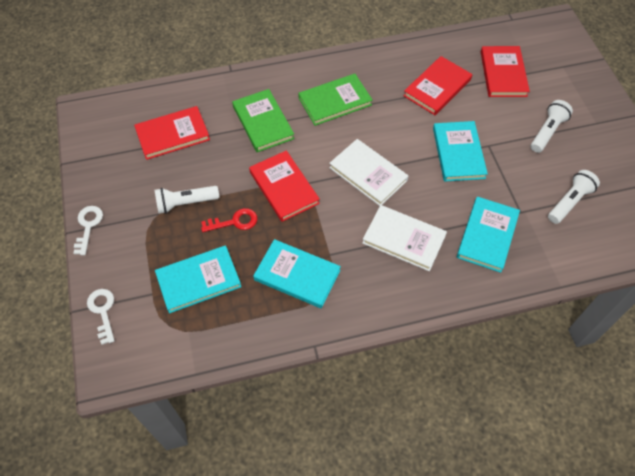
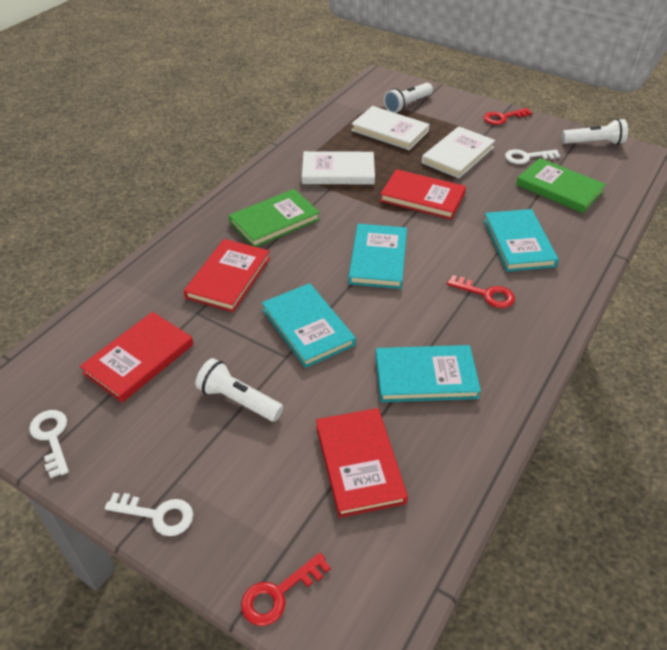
red key: 1 -> 3
white book: 2 -> 3
white key: 2 -> 3

